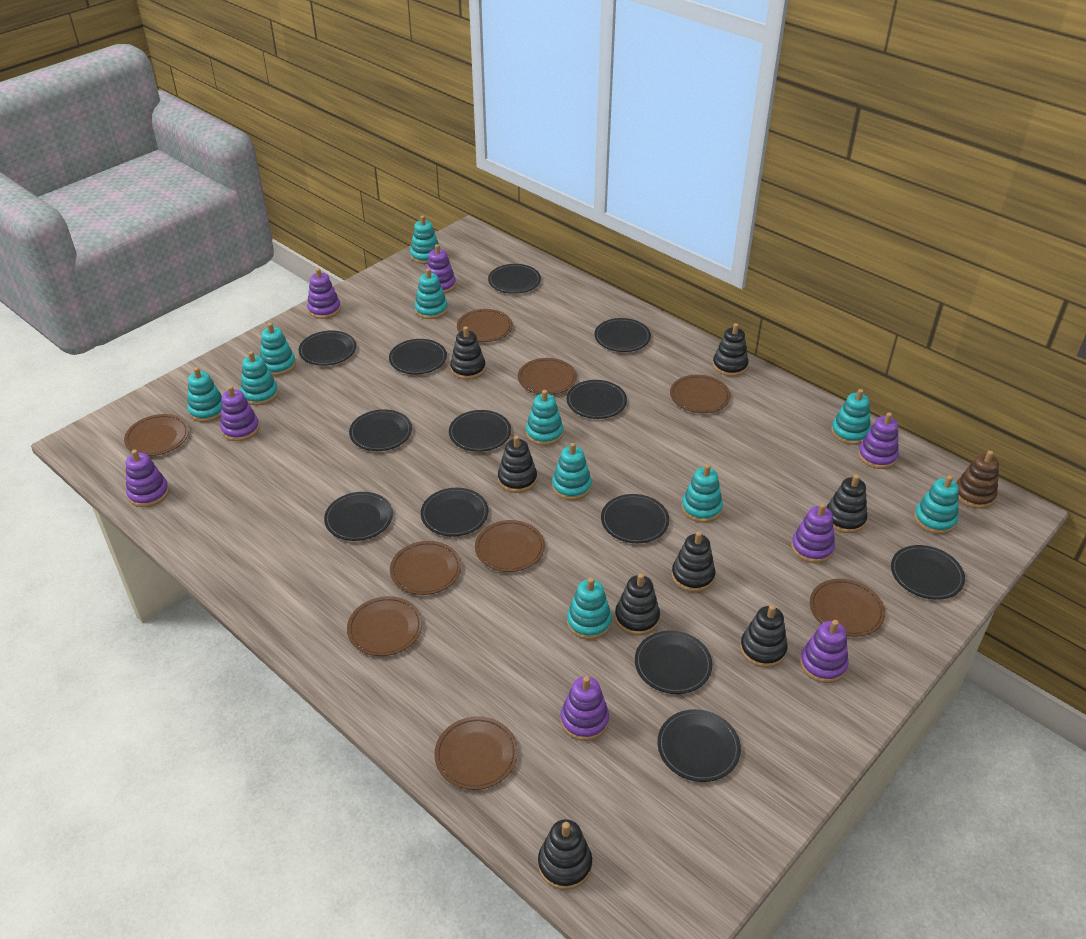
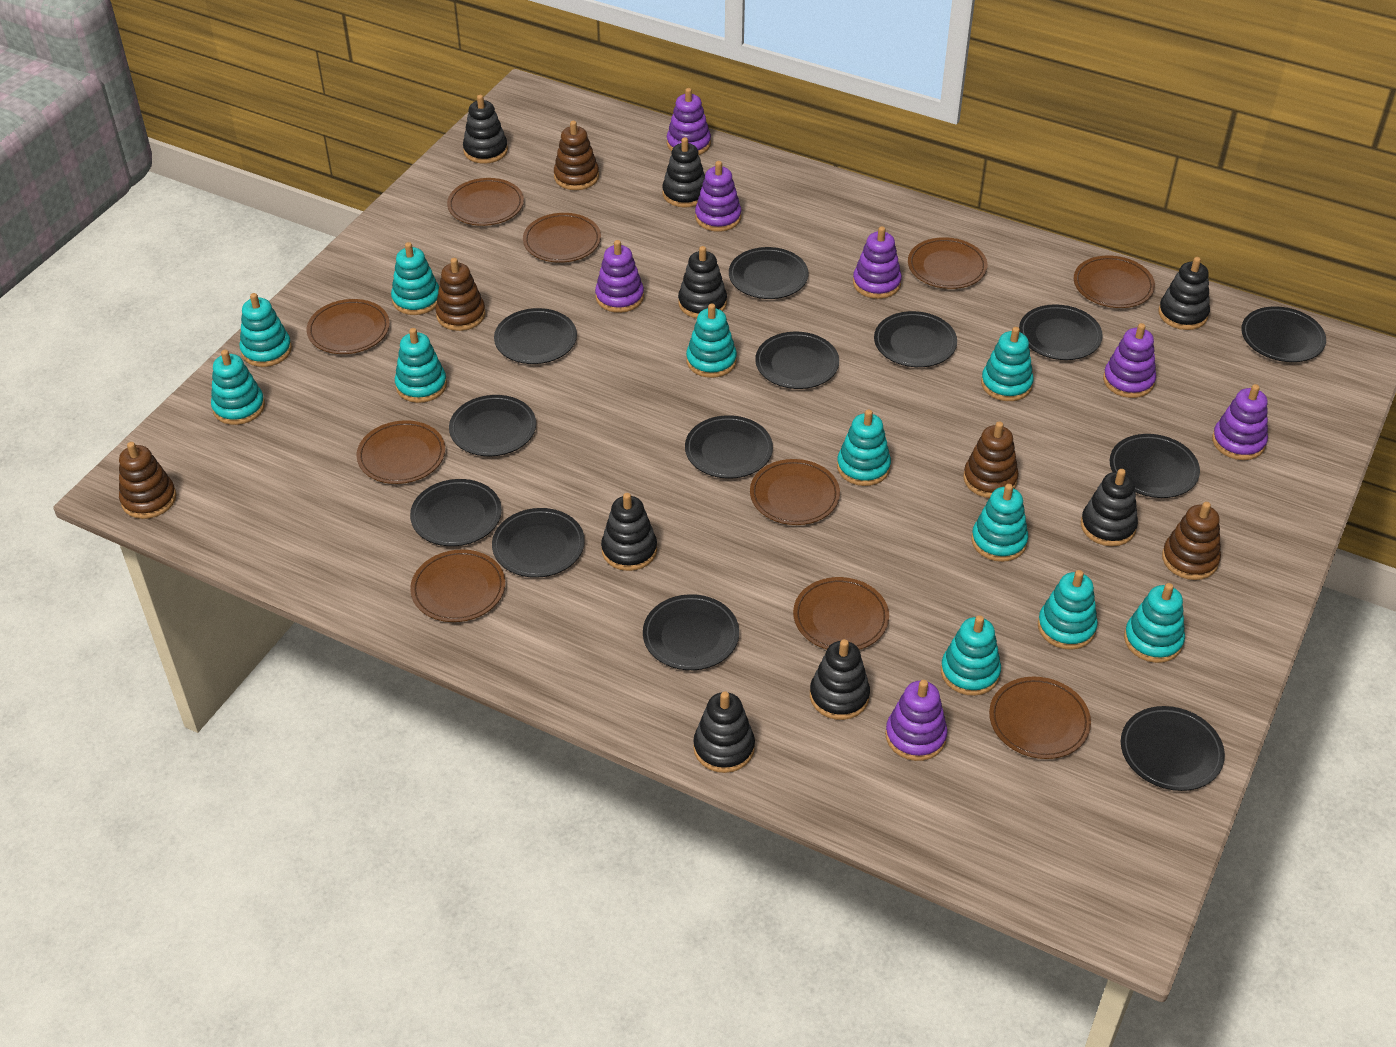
brown plate: 9 -> 10
brown stacking toy: 1 -> 5
purple stacking toy: 8 -> 7

